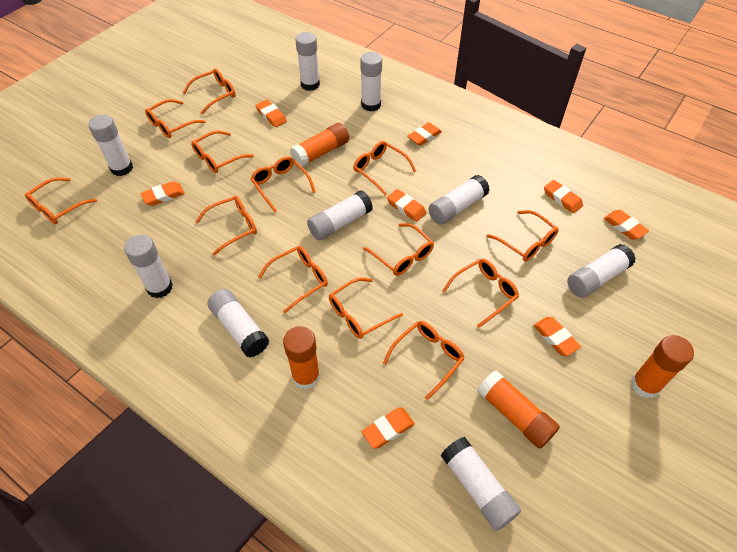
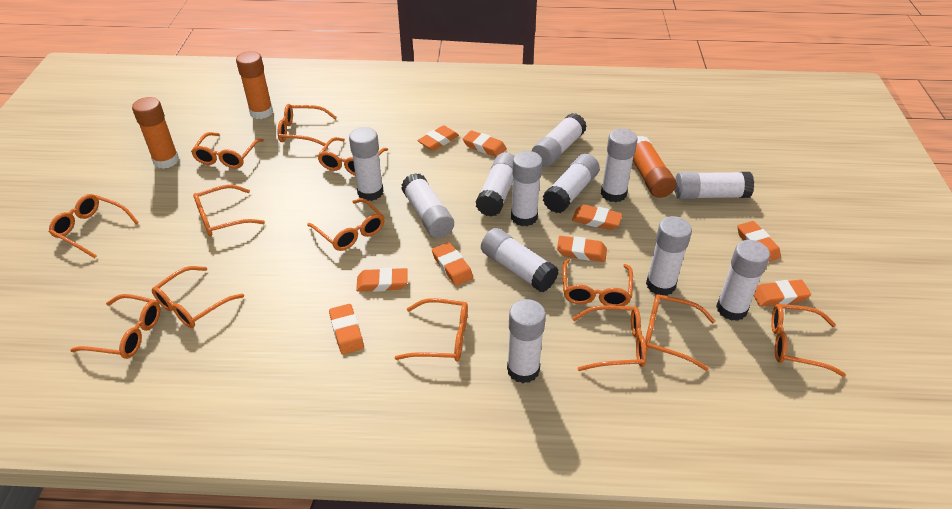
orange eraser: 8 -> 9
orange glue stick: 4 -> 3
white glue stick: 9 -> 12

